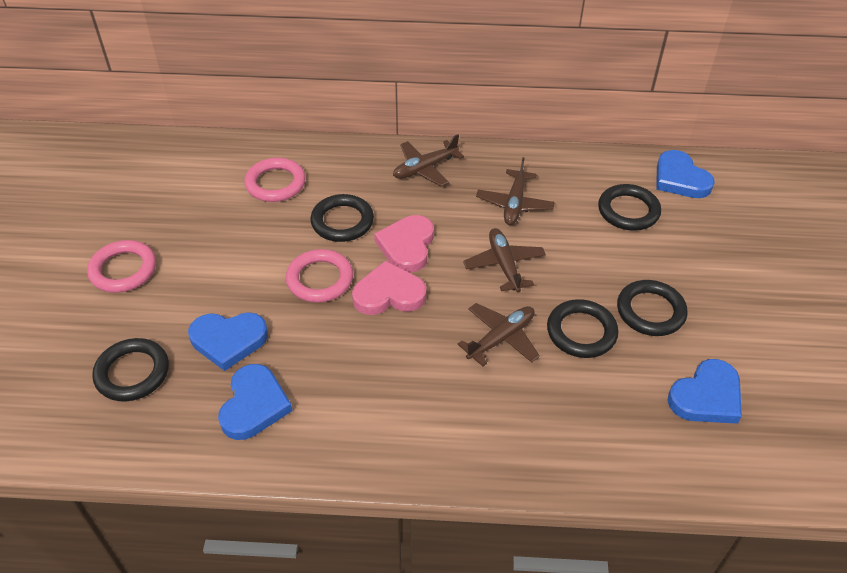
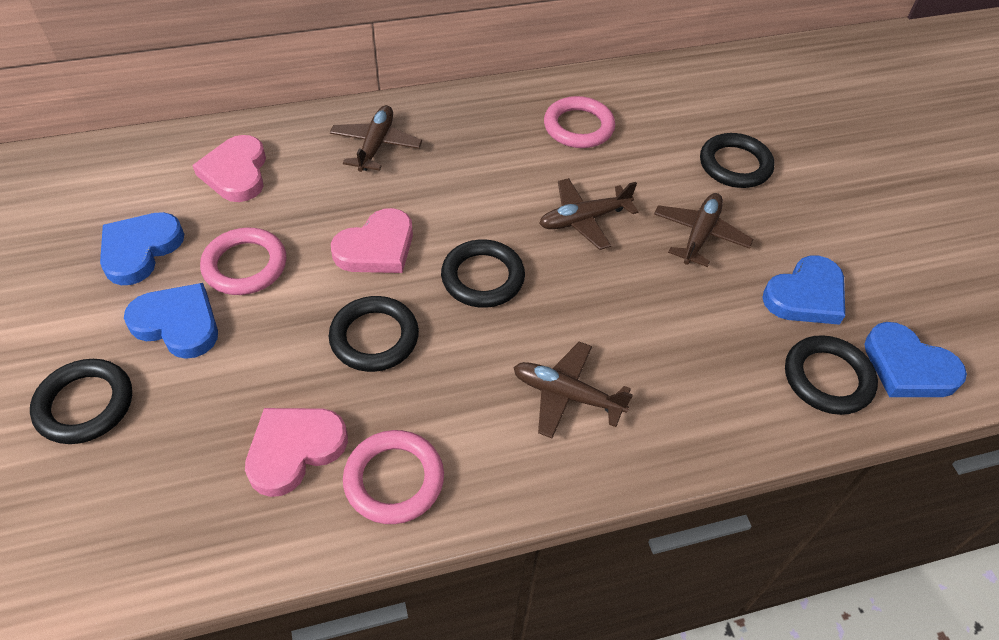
pink heart: 2 -> 3

